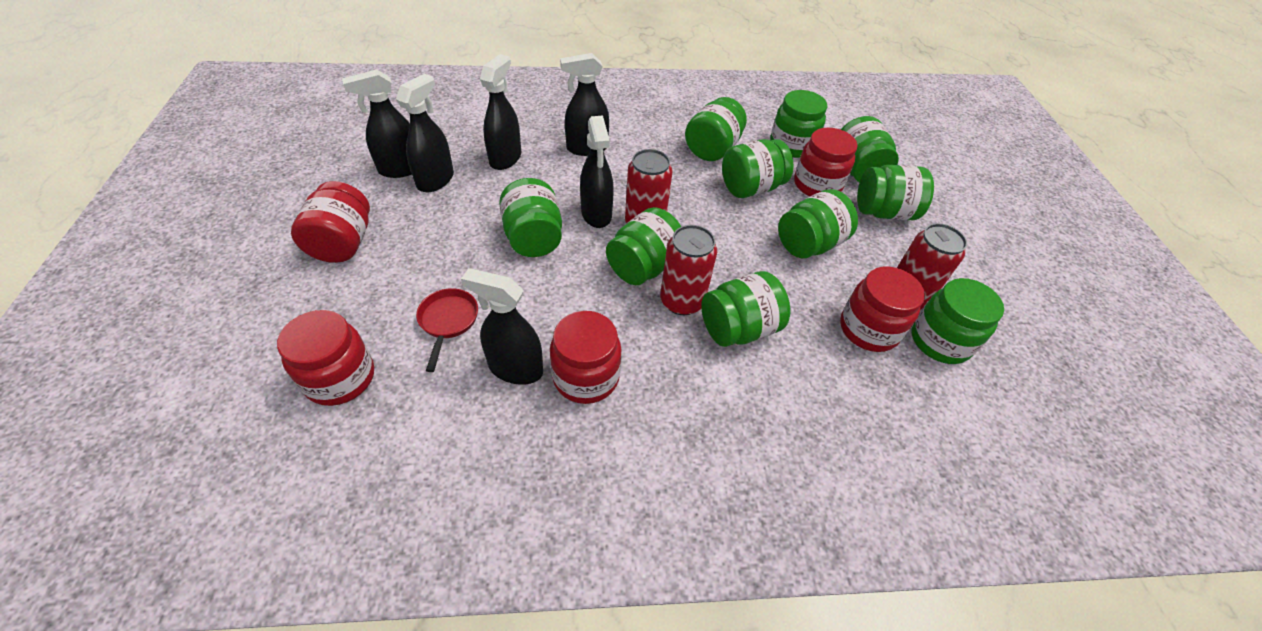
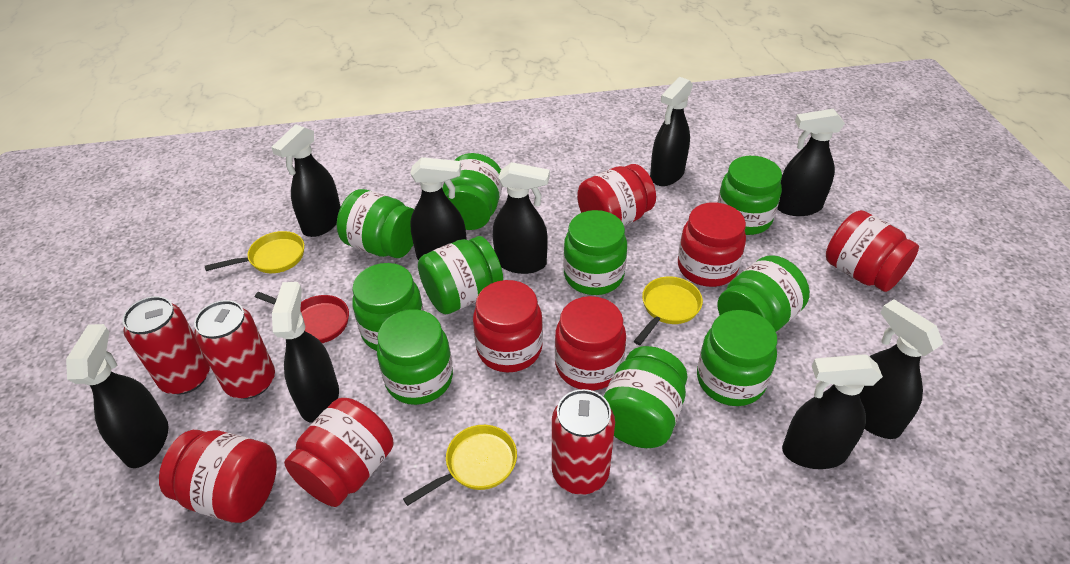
black spray bottle: 6 -> 9
red jar: 5 -> 7
yellow pan: 0 -> 3

